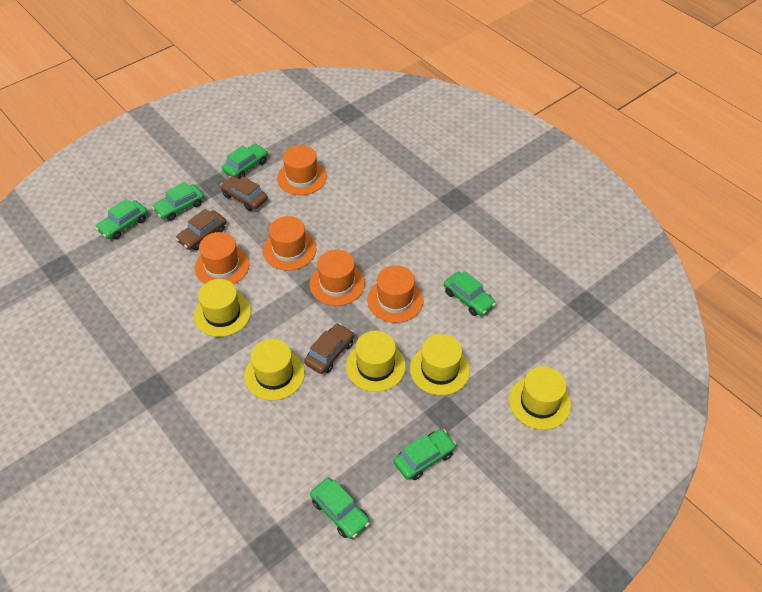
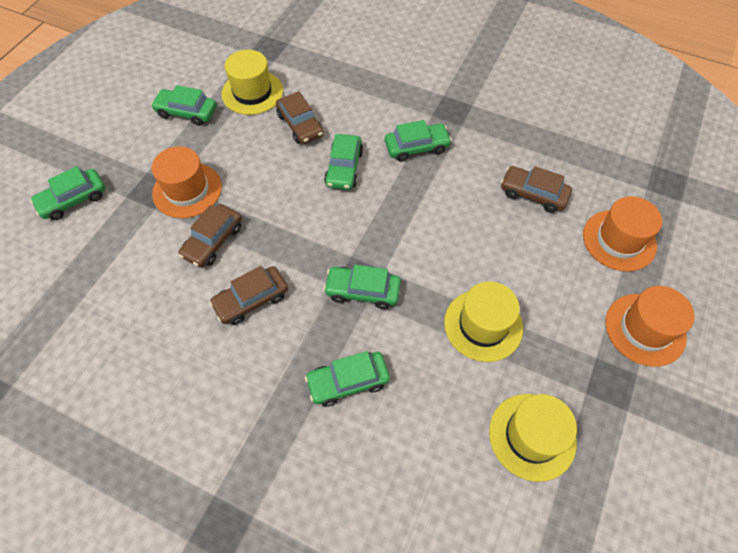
brown car: 3 -> 4
orange hat: 5 -> 3
yellow hat: 5 -> 3

